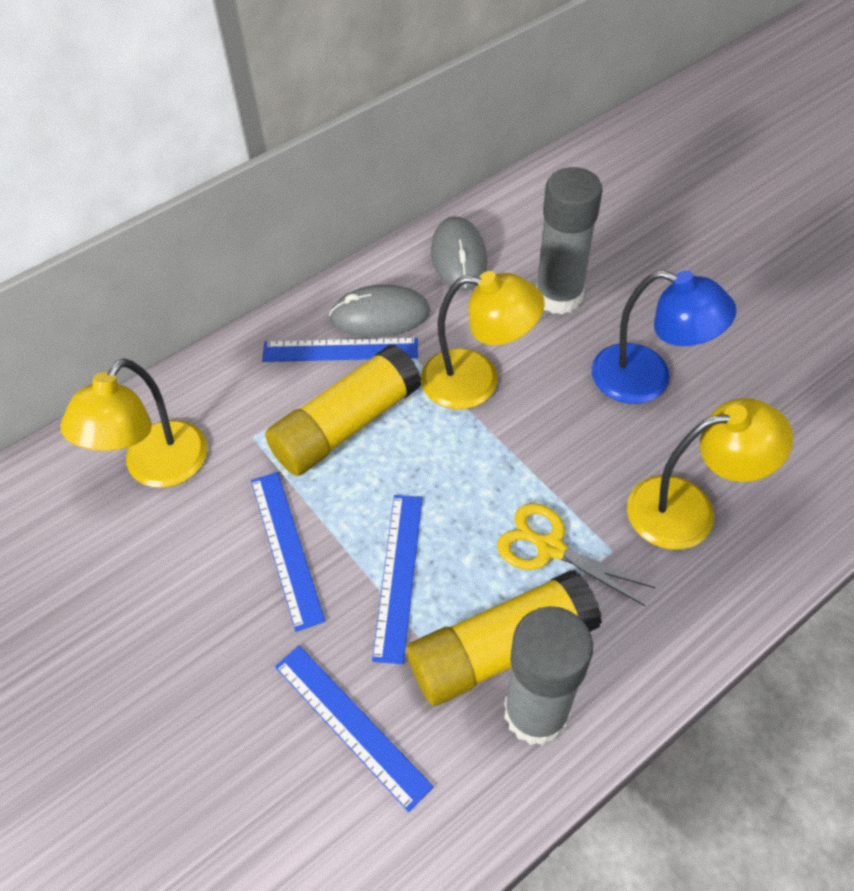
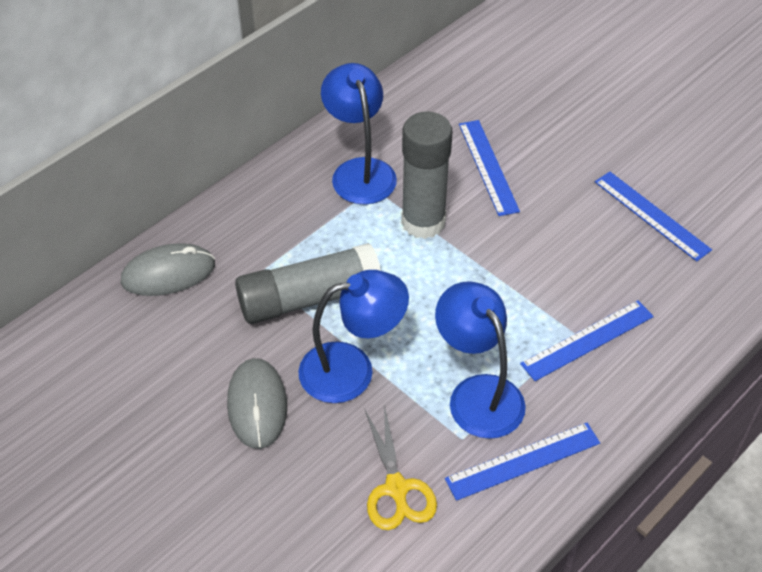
blue lamp: 1 -> 3
yellow glue stick: 2 -> 0
yellow lamp: 3 -> 0

